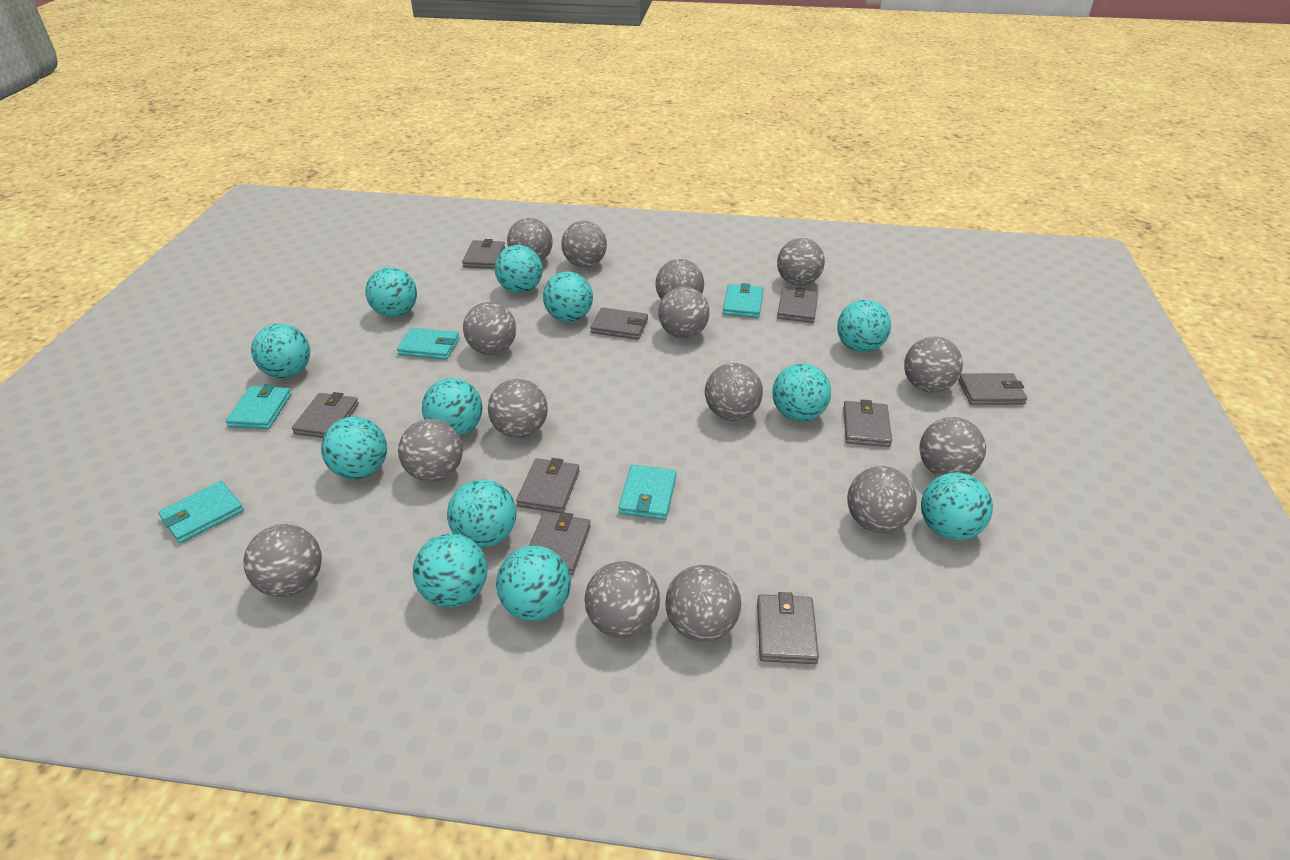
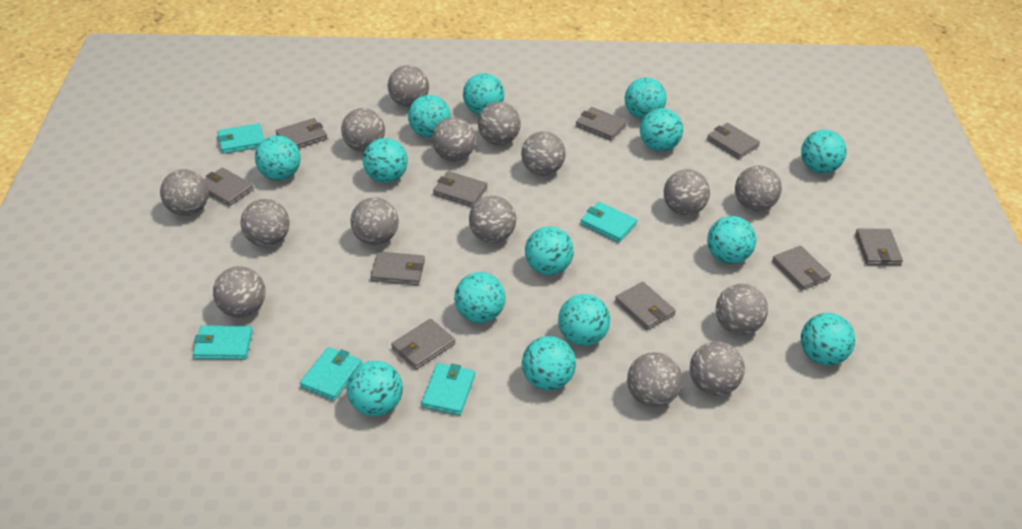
grey wallet: 9 -> 10
turquoise ball: 12 -> 14

